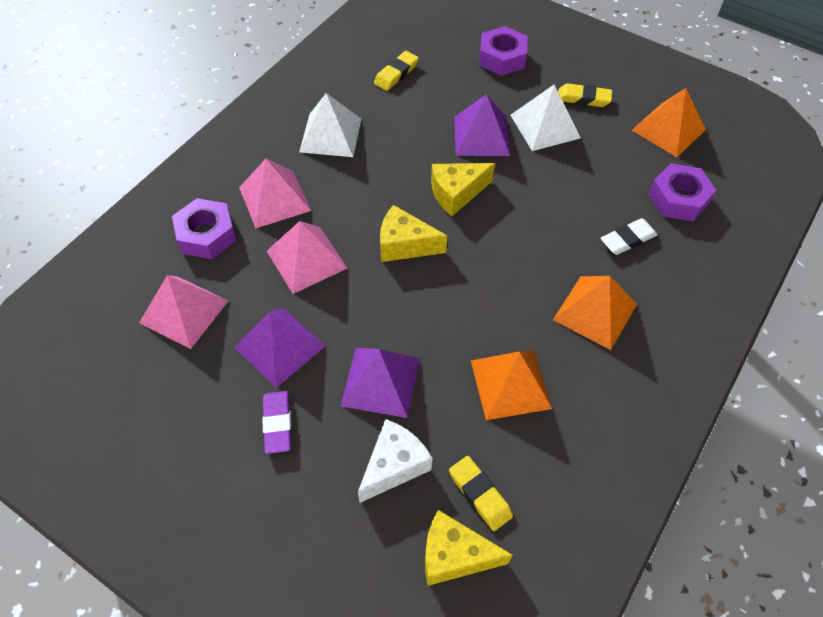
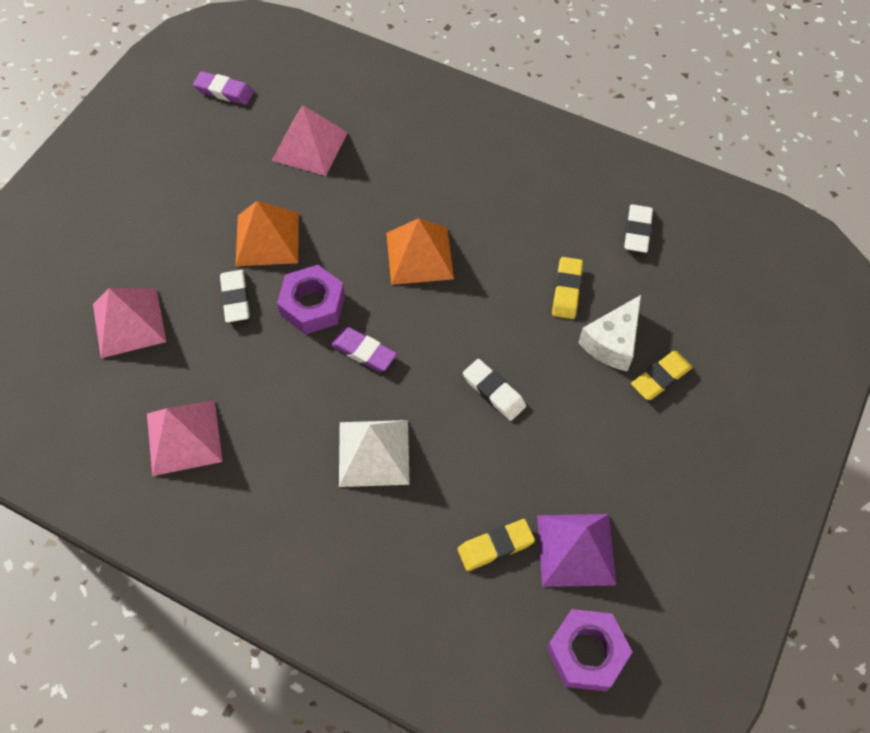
orange pyramid: 3 -> 2
purple eraser: 1 -> 2
purple nut: 3 -> 2
purple pyramid: 3 -> 1
white eraser: 1 -> 3
white pyramid: 2 -> 1
yellow cheese: 3 -> 0

